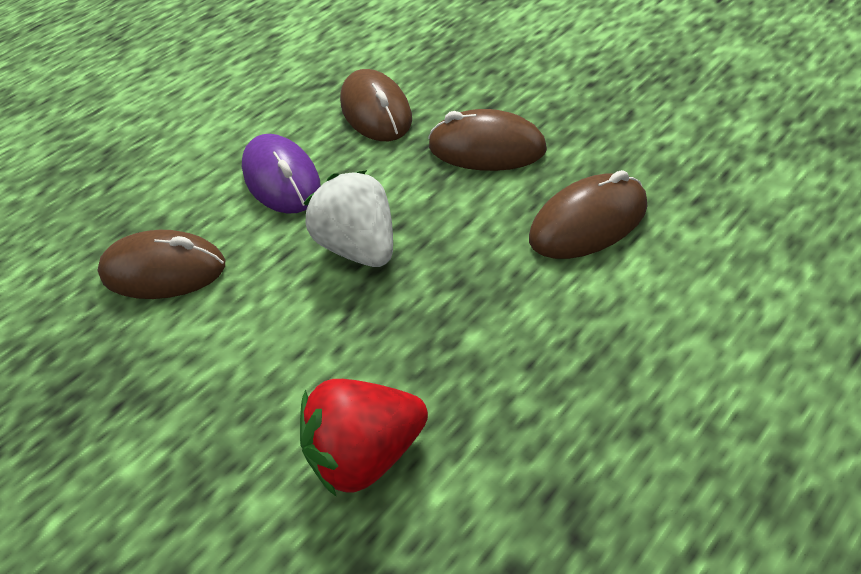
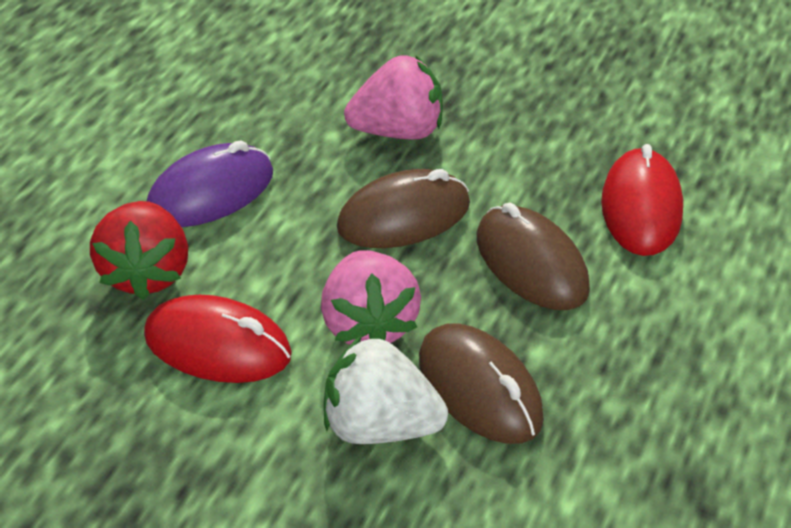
brown mouse: 4 -> 3
pink strawberry: 0 -> 2
red mouse: 0 -> 2

